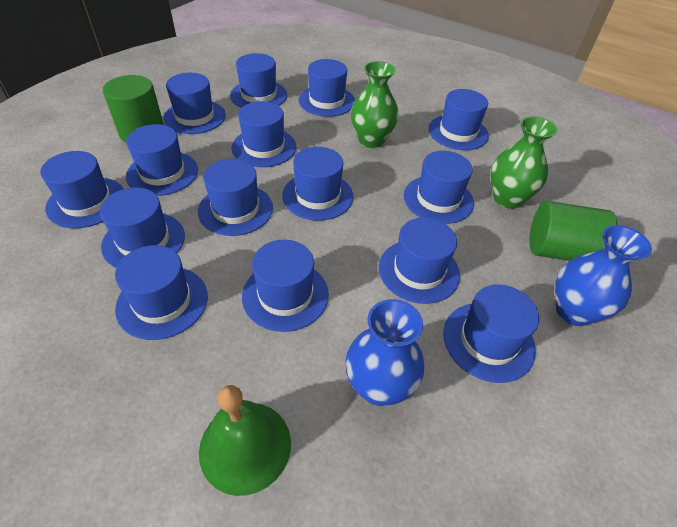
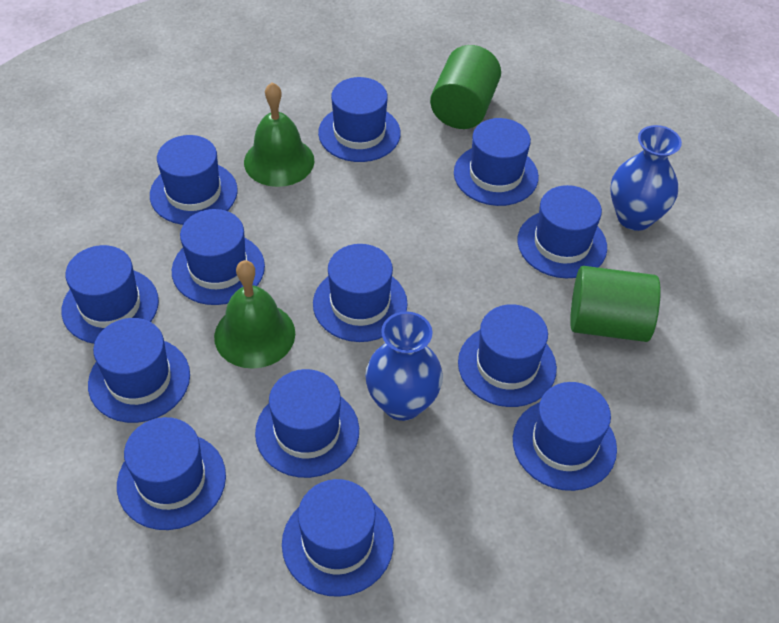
blue hat: 15 -> 13
green bell: 1 -> 2
green vase: 2 -> 0

